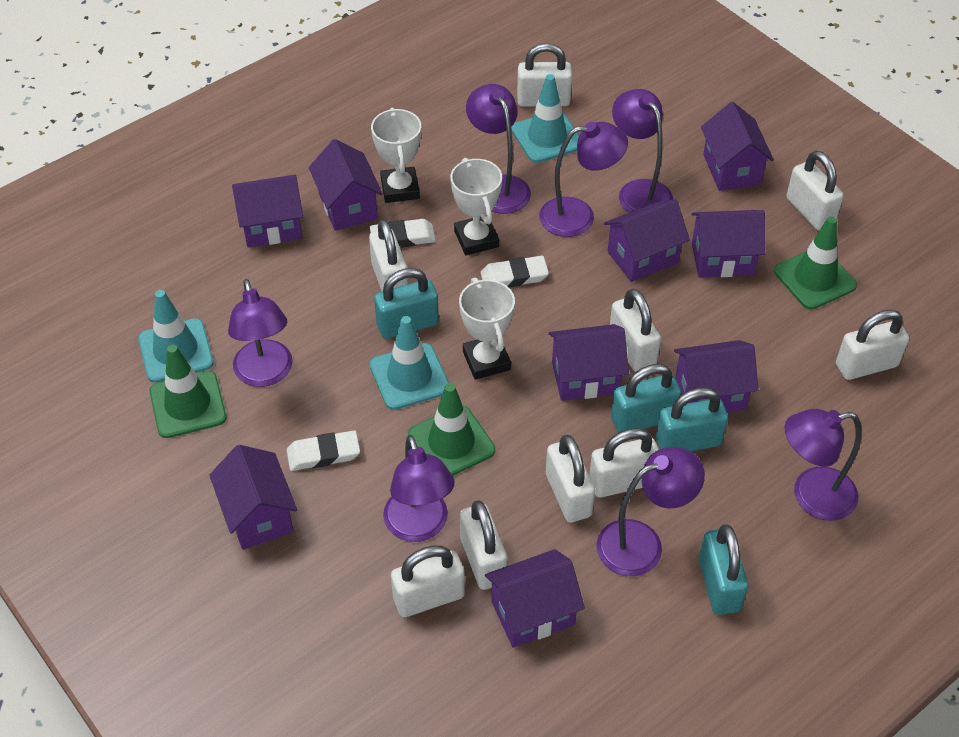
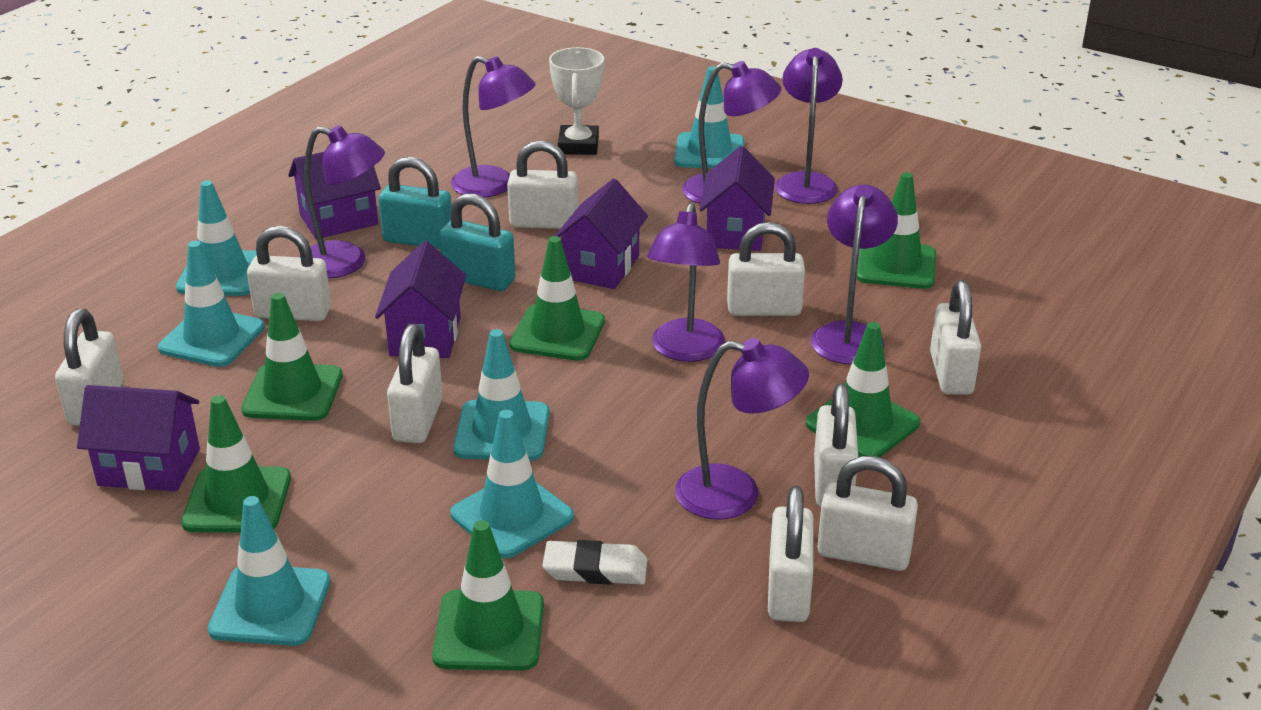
green traffic cone: 3 -> 6
purple house: 9 -> 5
turquoise padlock: 4 -> 2
turquoise traffic cone: 3 -> 6
white eraser: 3 -> 1
white trophy: 3 -> 1

